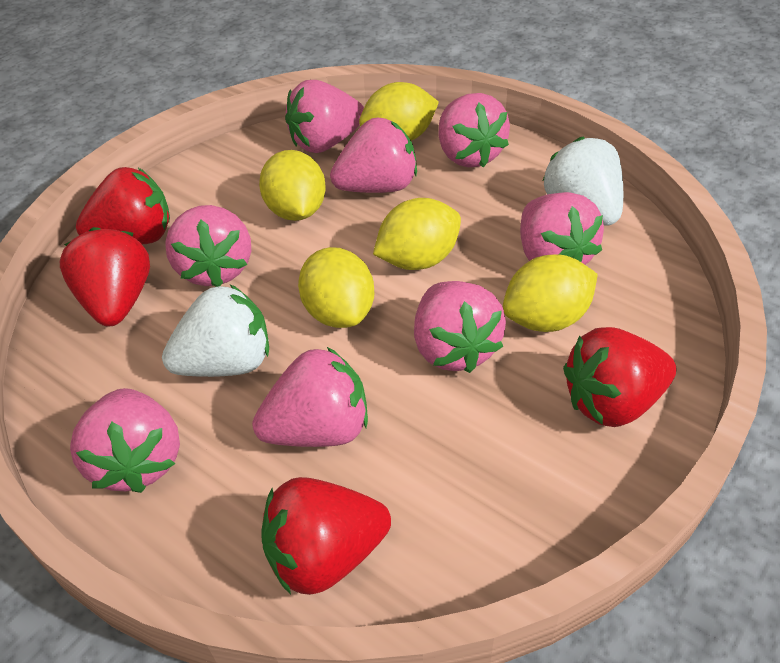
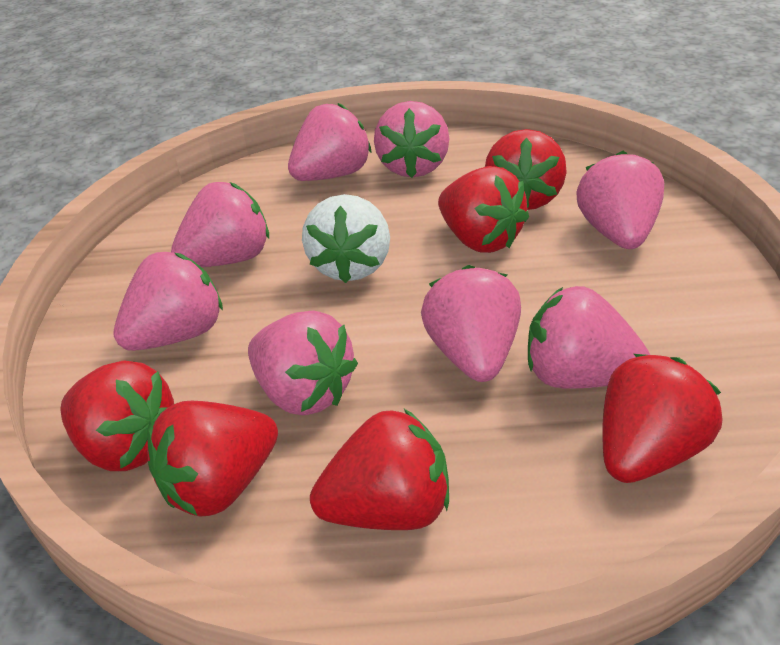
red strawberry: 4 -> 6
white strawberry: 2 -> 1
yellow lemon: 5 -> 0

